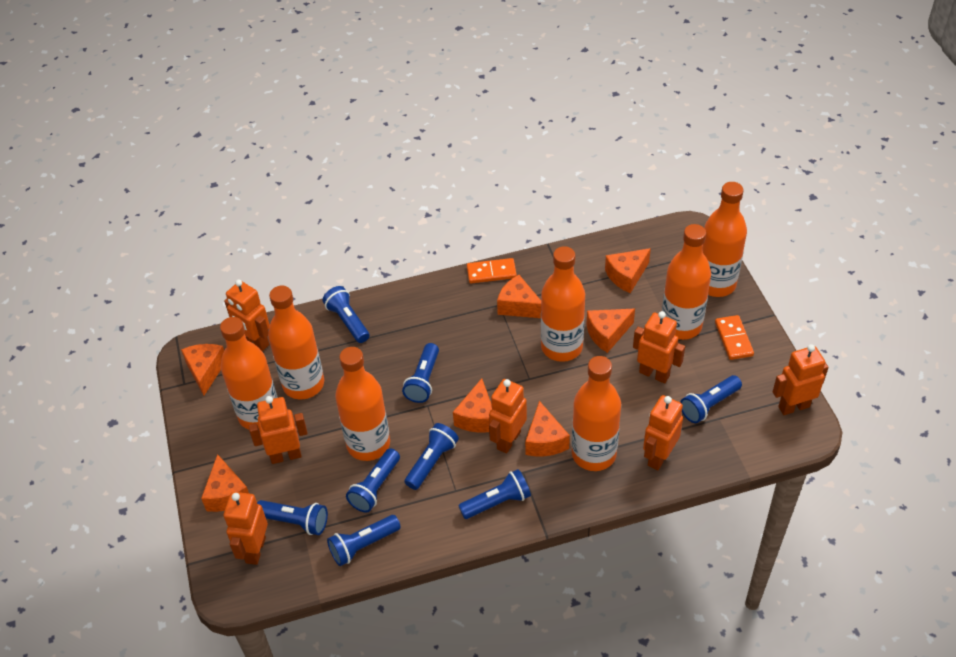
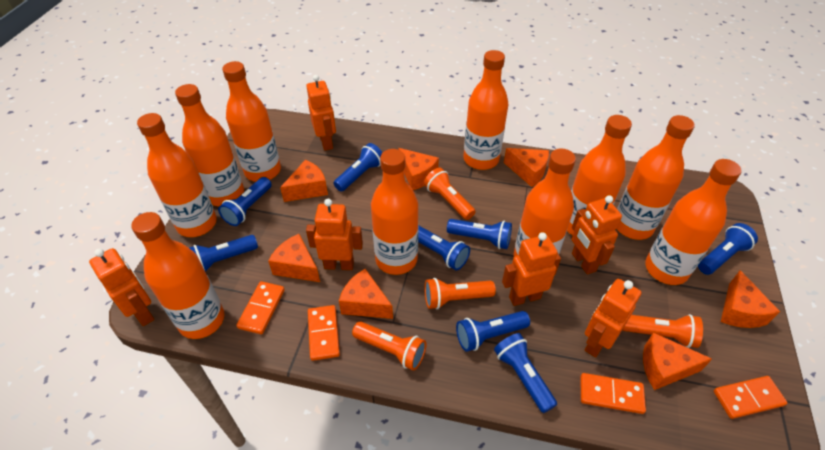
orange bottle: 7 -> 10
orange domino: 2 -> 4
orange flashlight: 0 -> 4
orange robot: 7 -> 6

